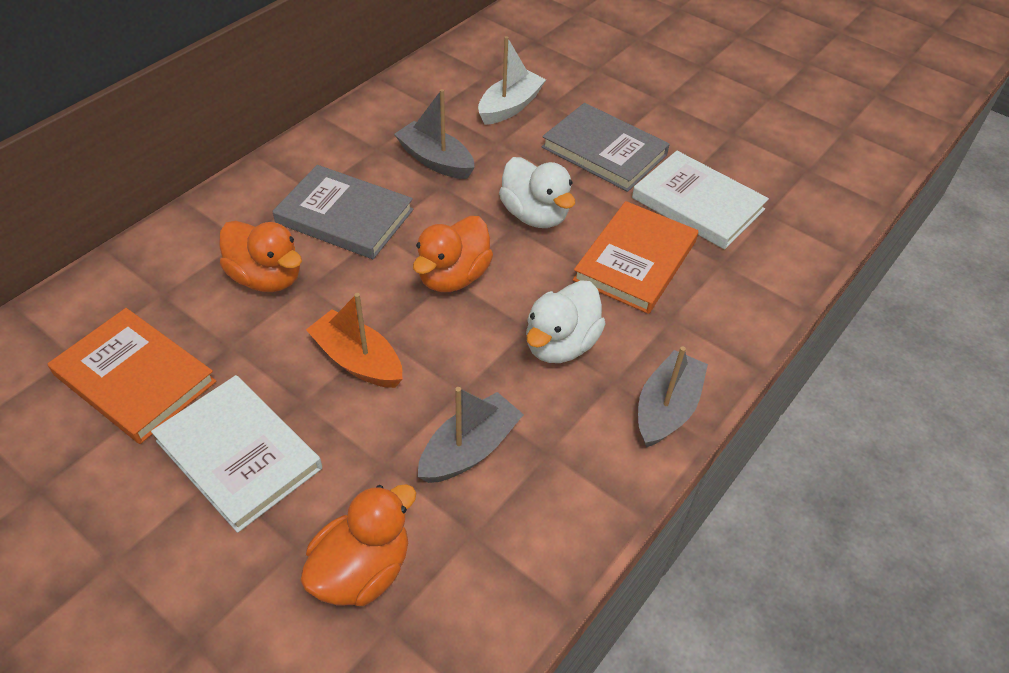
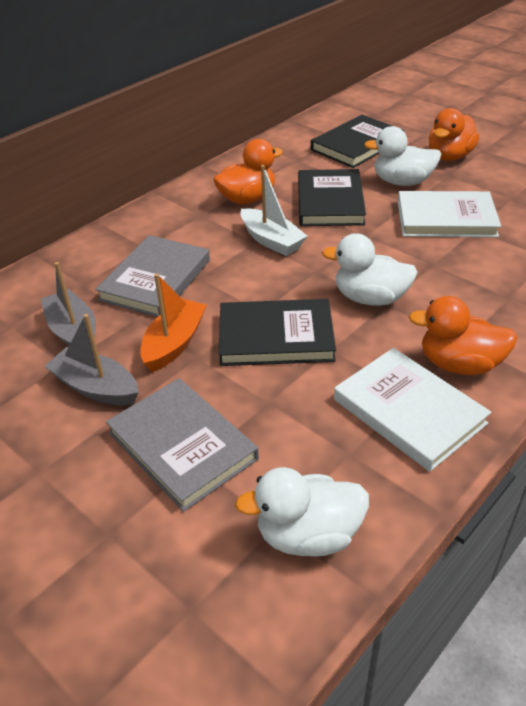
black book: 0 -> 3
grey boat: 3 -> 2
orange book: 2 -> 0
white duck: 2 -> 3

